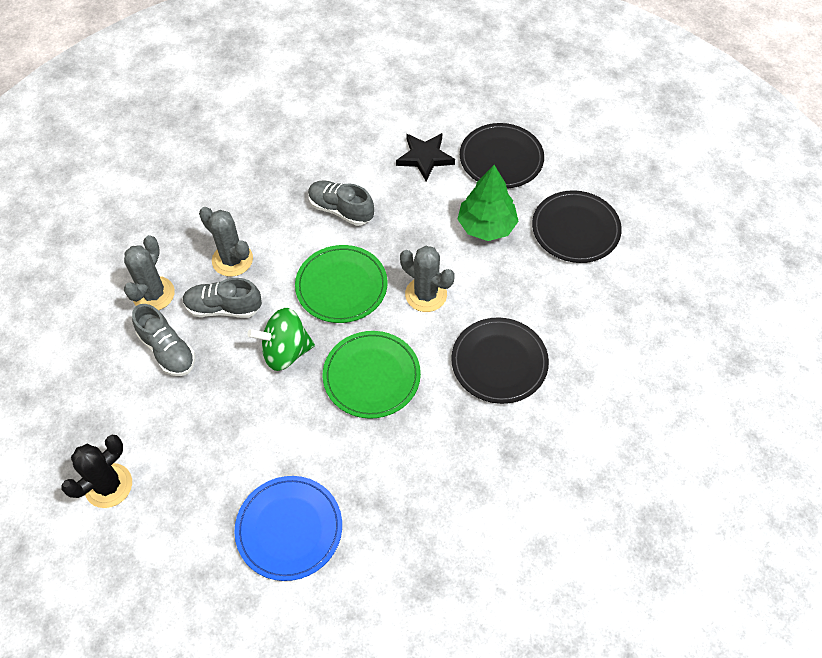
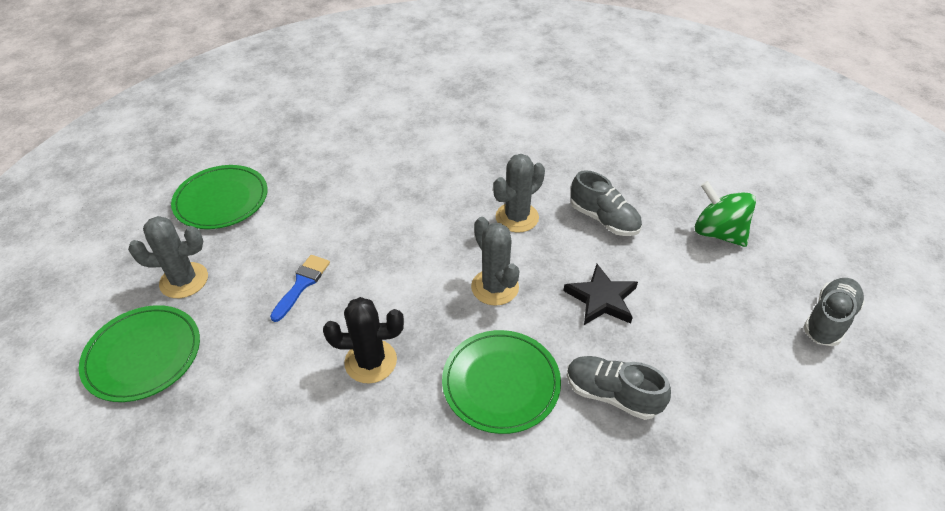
black plate: 3 -> 0
blue brush: 0 -> 1
blue plate: 1 -> 0
green plate: 2 -> 3
green tree: 1 -> 0

